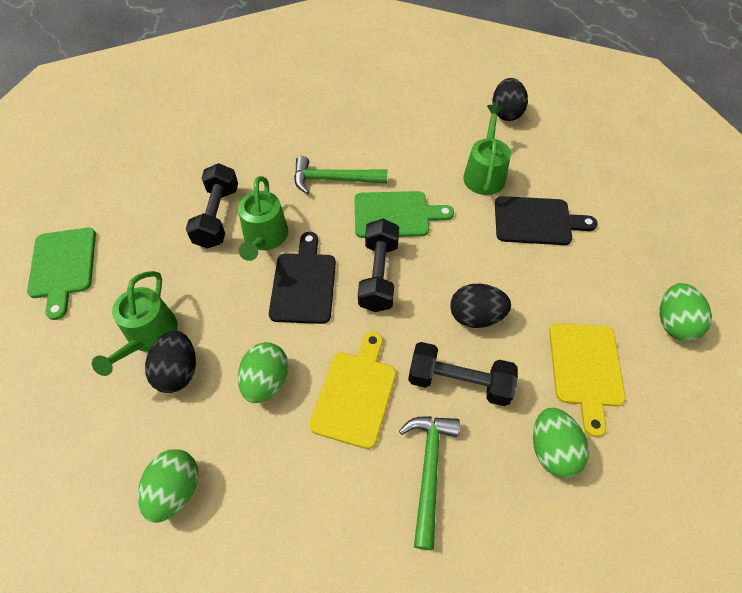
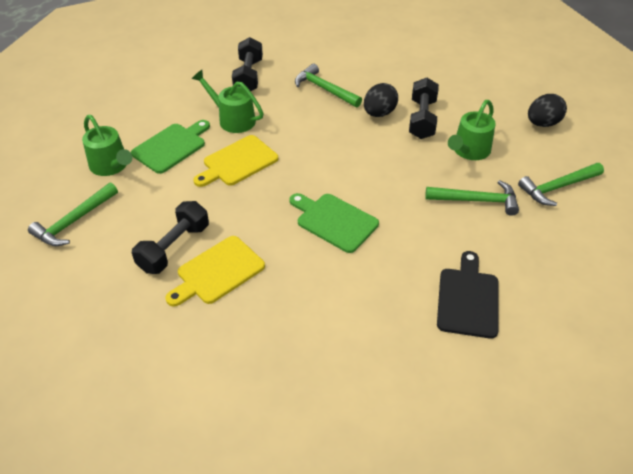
black cutting board: 2 -> 1
black egg: 3 -> 2
green egg: 4 -> 0
green hammer: 2 -> 4

